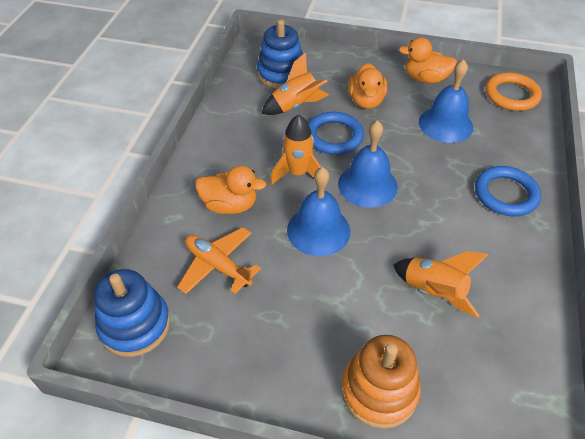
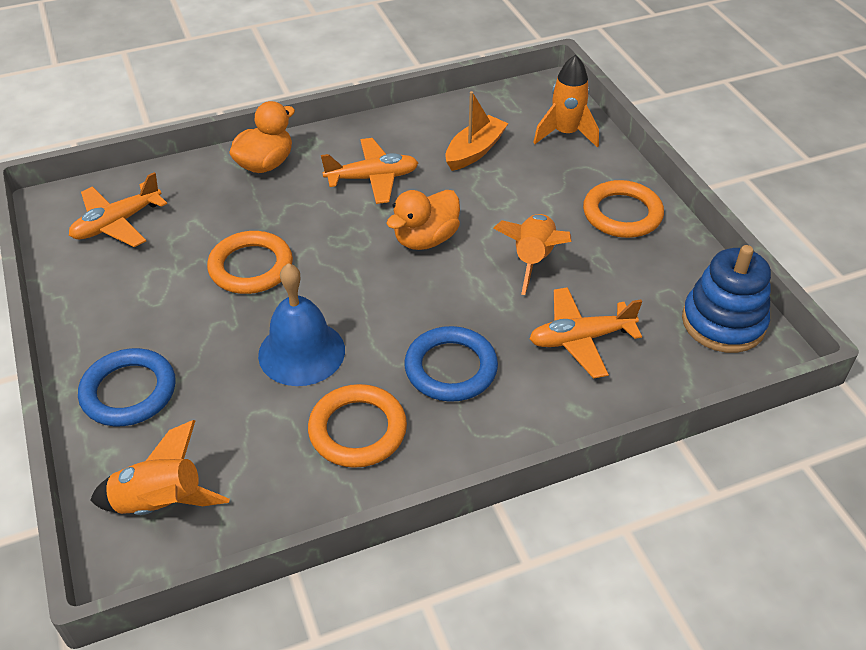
blue bell: 3 -> 1
blue stacking toy: 2 -> 1
orange boat: 0 -> 1
orange duck: 3 -> 2
orange plane: 1 -> 3
orange ring: 1 -> 3
orange stacking toy: 1 -> 0

